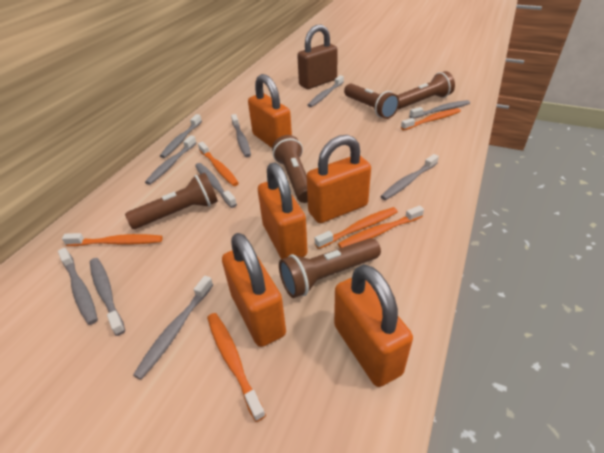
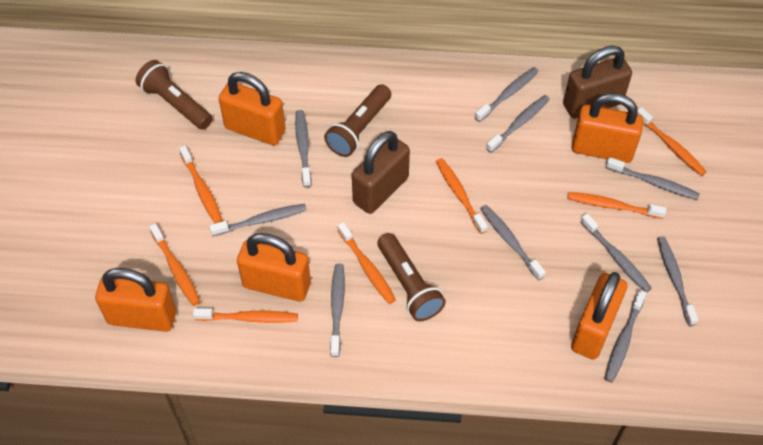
brown flashlight: 5 -> 3
brown padlock: 1 -> 2
orange toothbrush: 6 -> 7

